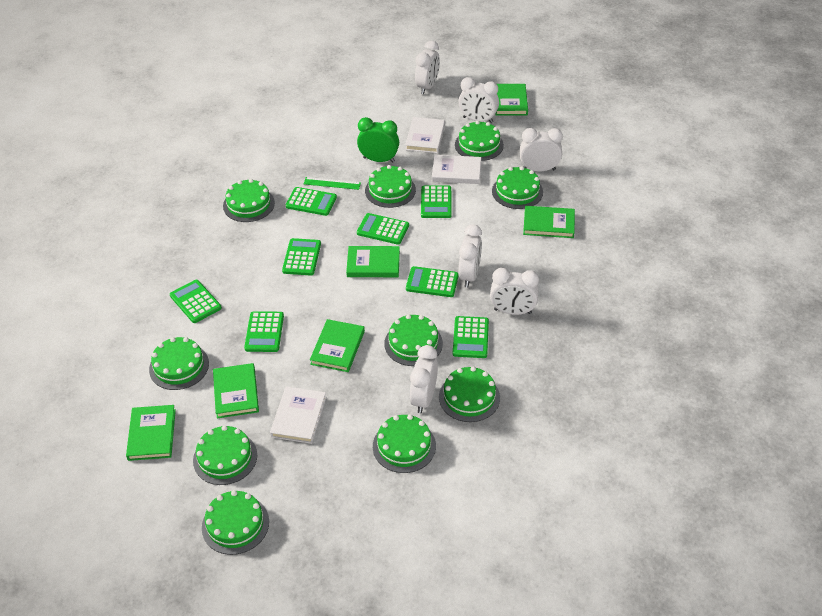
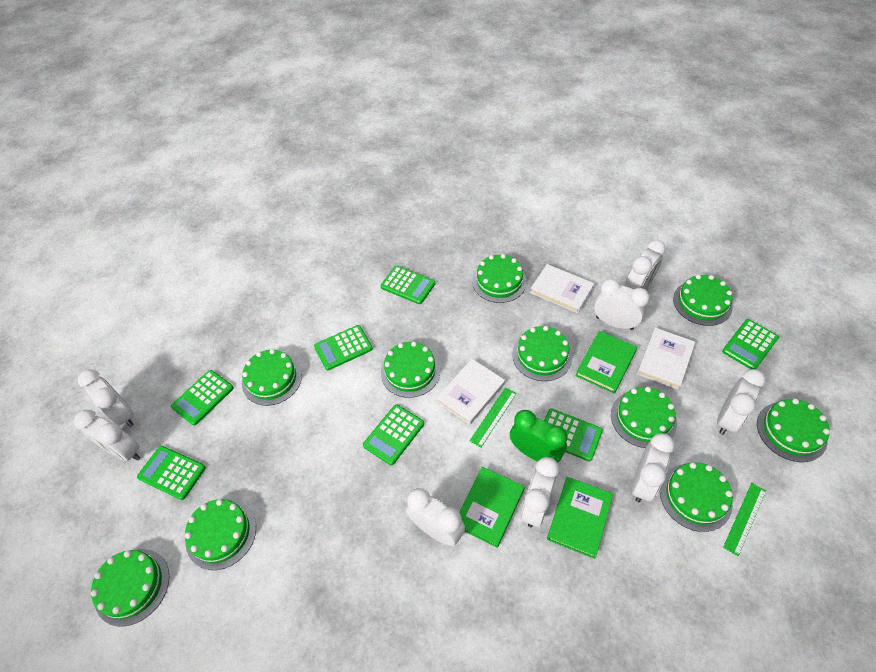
green book: 6 -> 3
green calculator: 8 -> 7
green ruler: 1 -> 2
white clock: 6 -> 8

